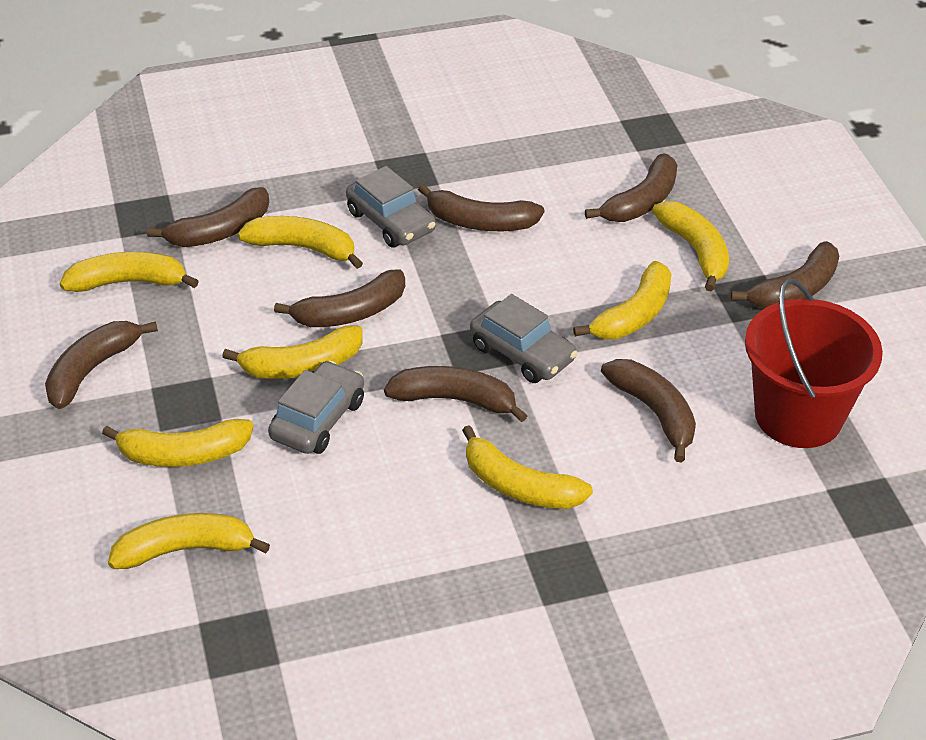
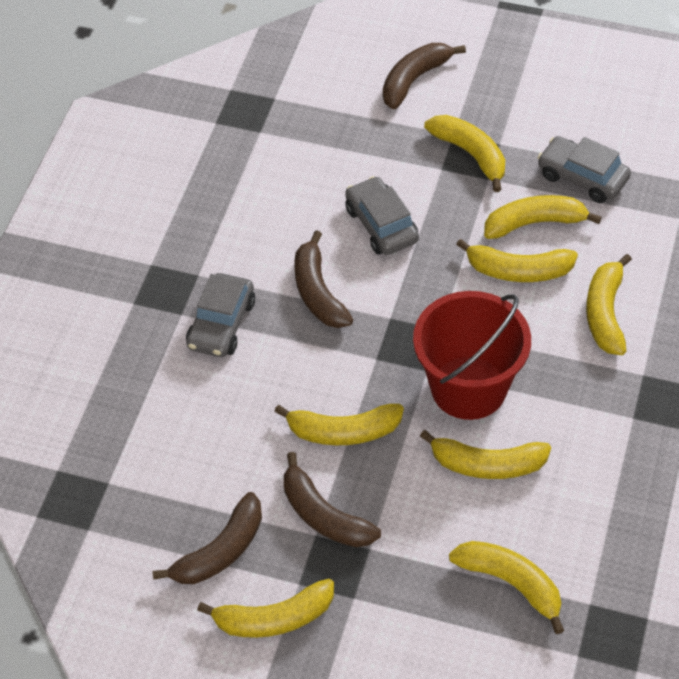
brown banana: 8 -> 4

